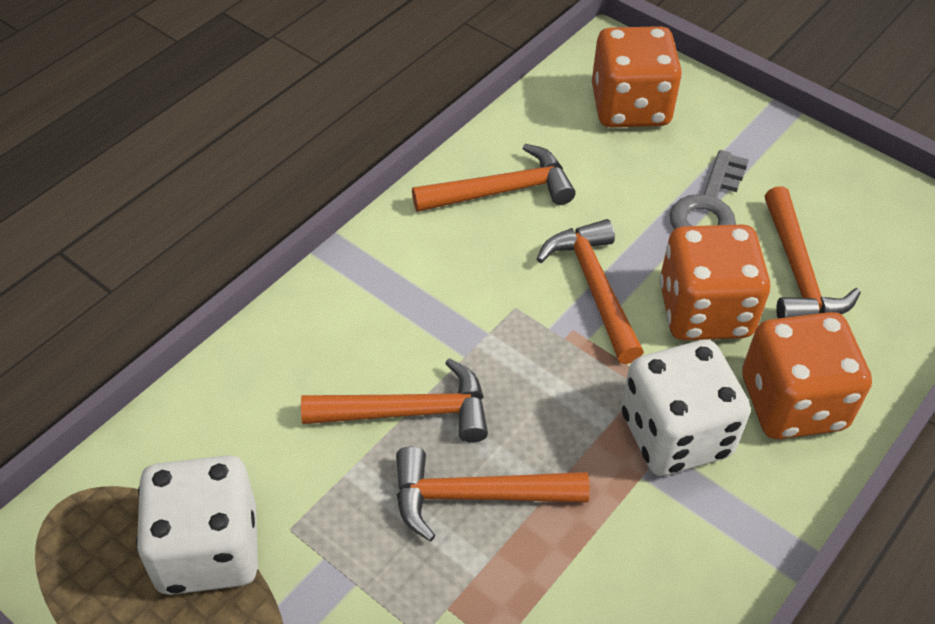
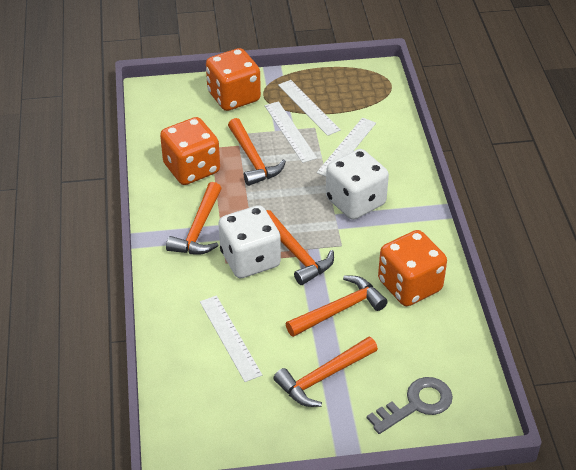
white ruler: 0 -> 4

